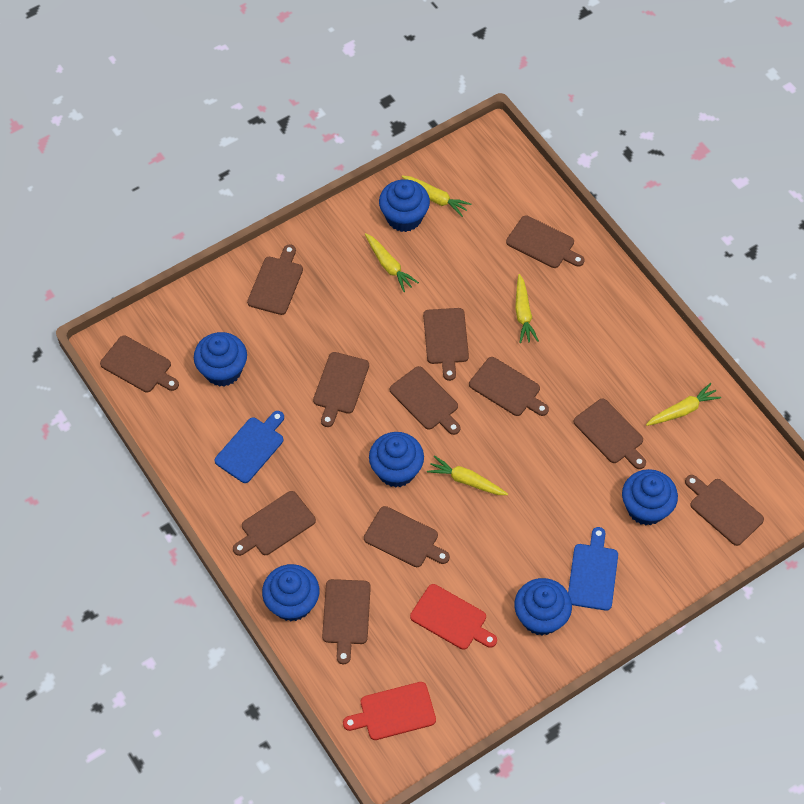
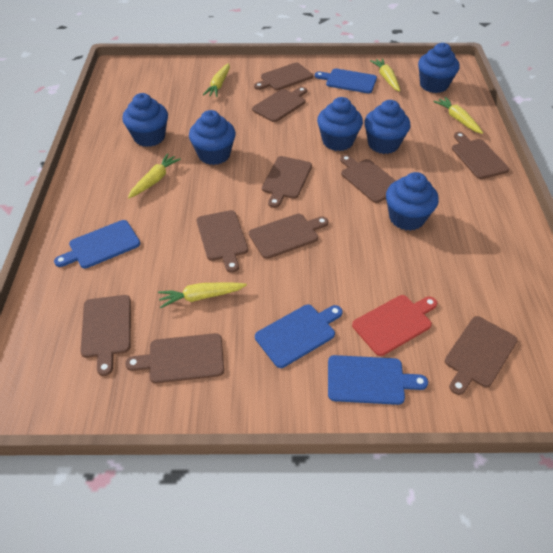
blue cutting board: 2 -> 4
brown cutting board: 12 -> 10
red cutting board: 2 -> 1

